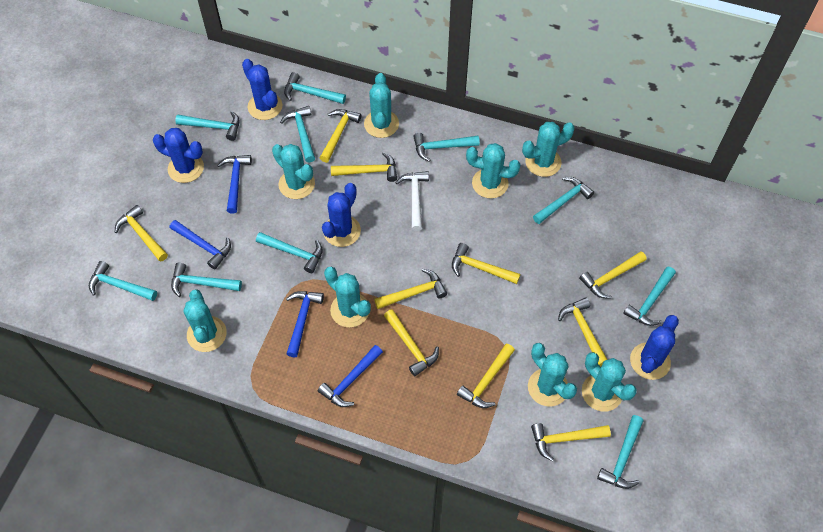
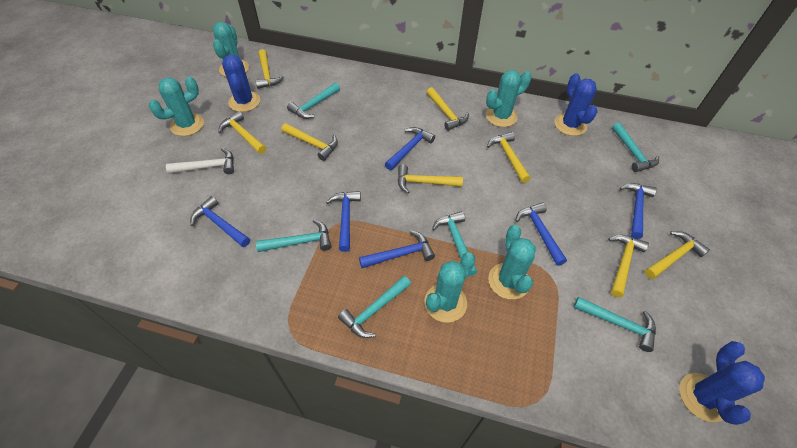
blue cactus: 4 -> 3
blue hammer: 4 -> 6
turquoise cactus: 8 -> 5
turquoise hammer: 10 -> 6
yellow hammer: 10 -> 8

